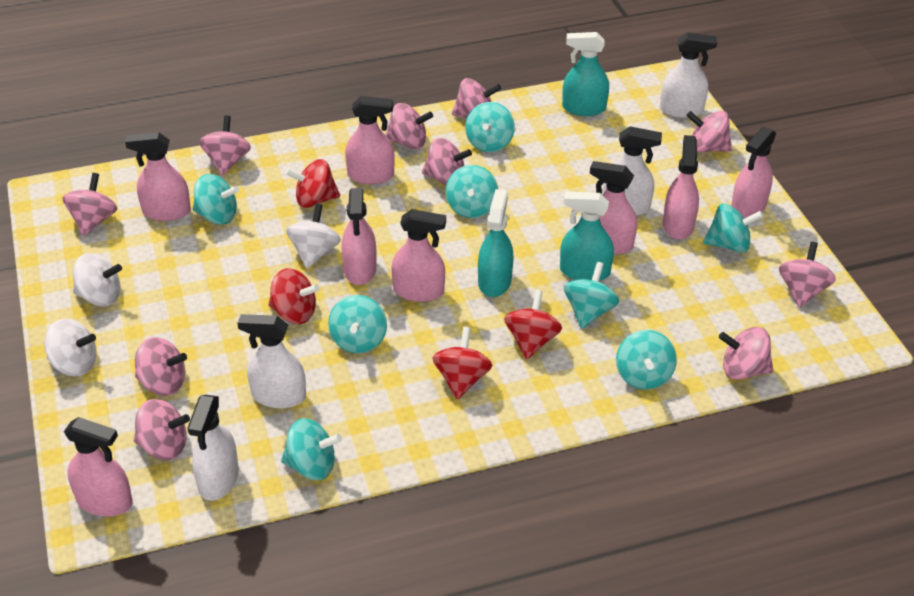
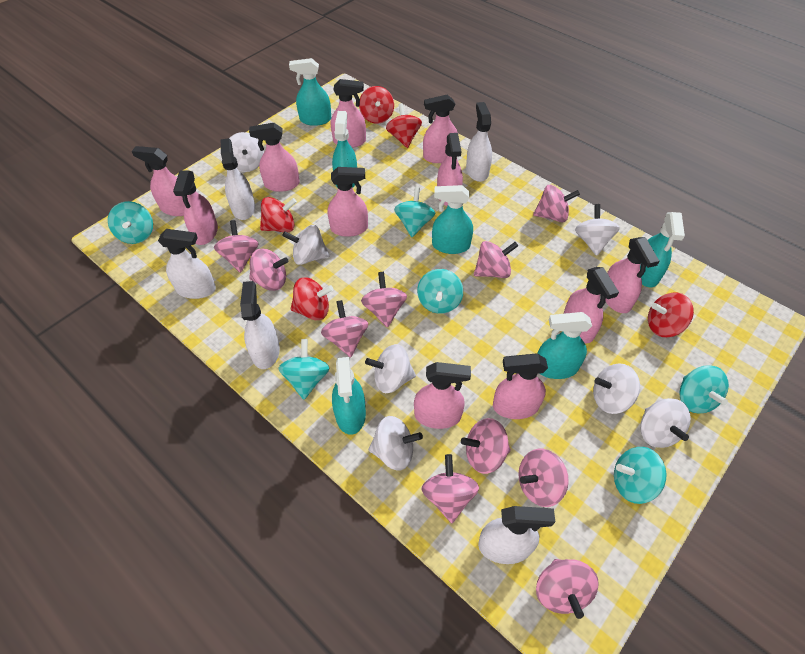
pink spray bottle: 8 -> 11
red spinning top: 4 -> 5
turquoise spinning top: 8 -> 6
turquoise spray bottle: 3 -> 6
white spinning top: 3 -> 7
white spray bottle: 4 -> 5

